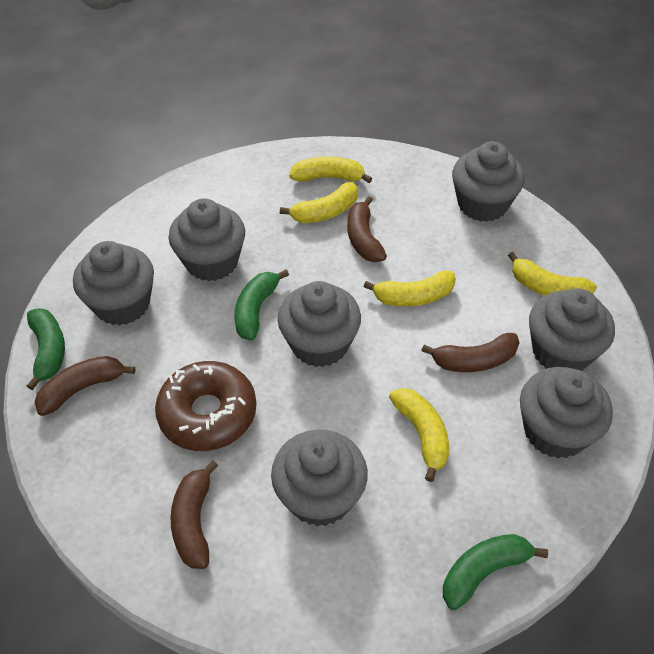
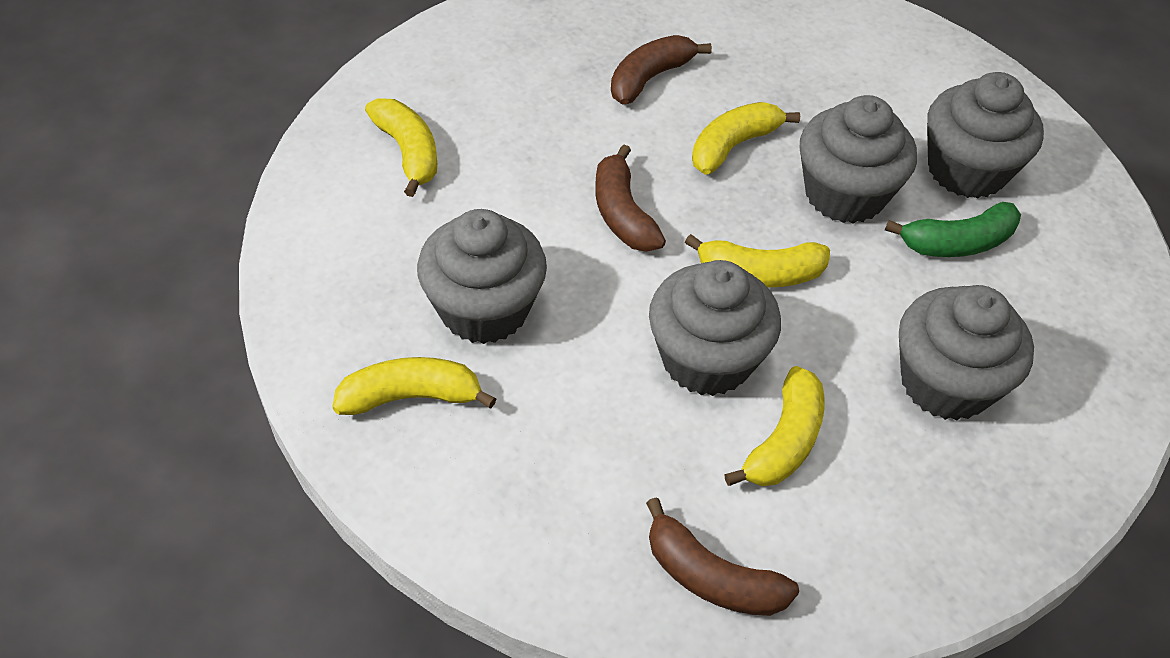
brown banana: 4 -> 3
brown donut: 1 -> 0
green banana: 3 -> 1
grey cupcake: 7 -> 5

